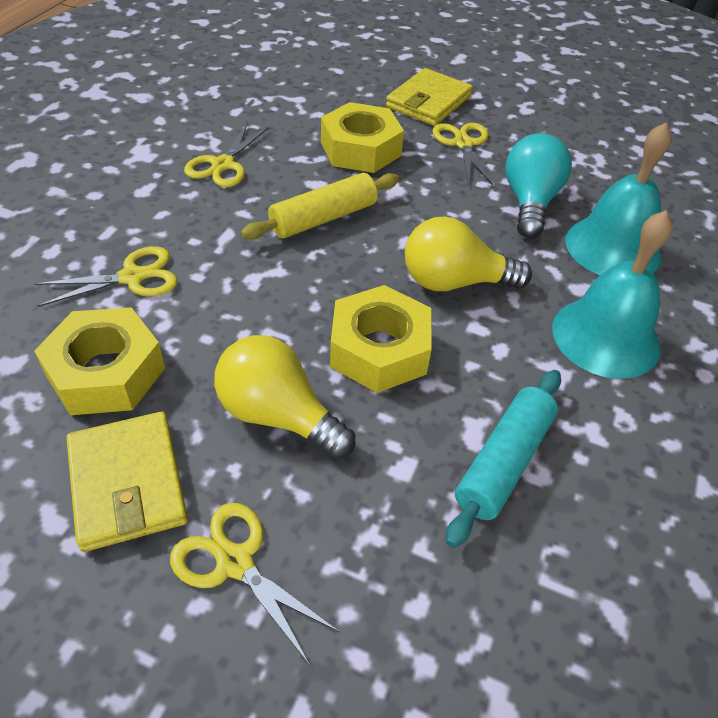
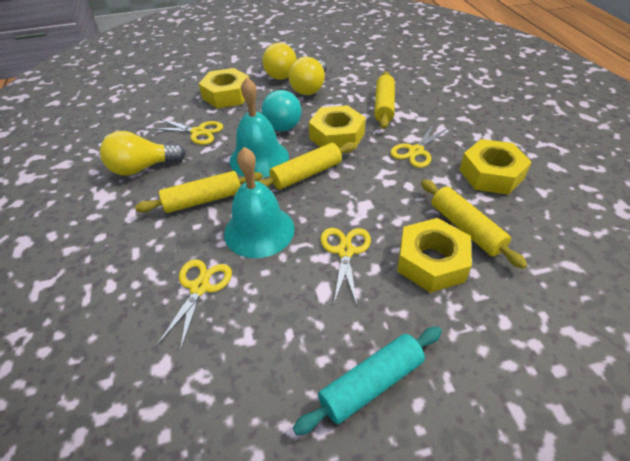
yellow light bulb: 2 -> 3
yellow nut: 3 -> 4
yellow rolling pin: 1 -> 4
yellow wallet: 2 -> 0

